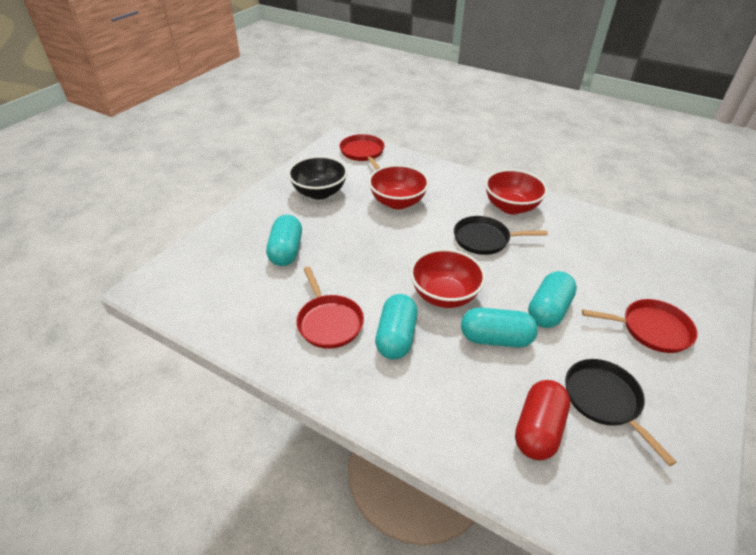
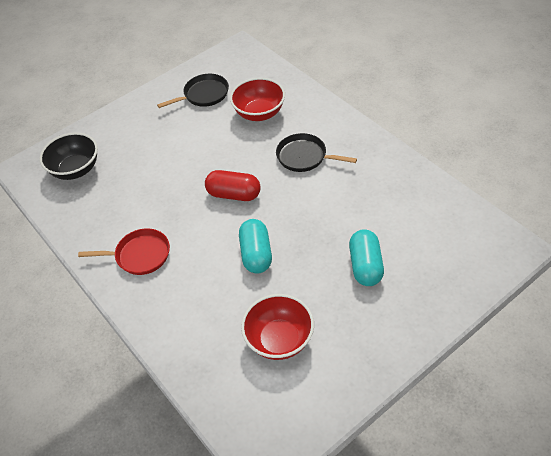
red bowl: 3 -> 2
red pan: 3 -> 1
turquoise capsule: 4 -> 2

